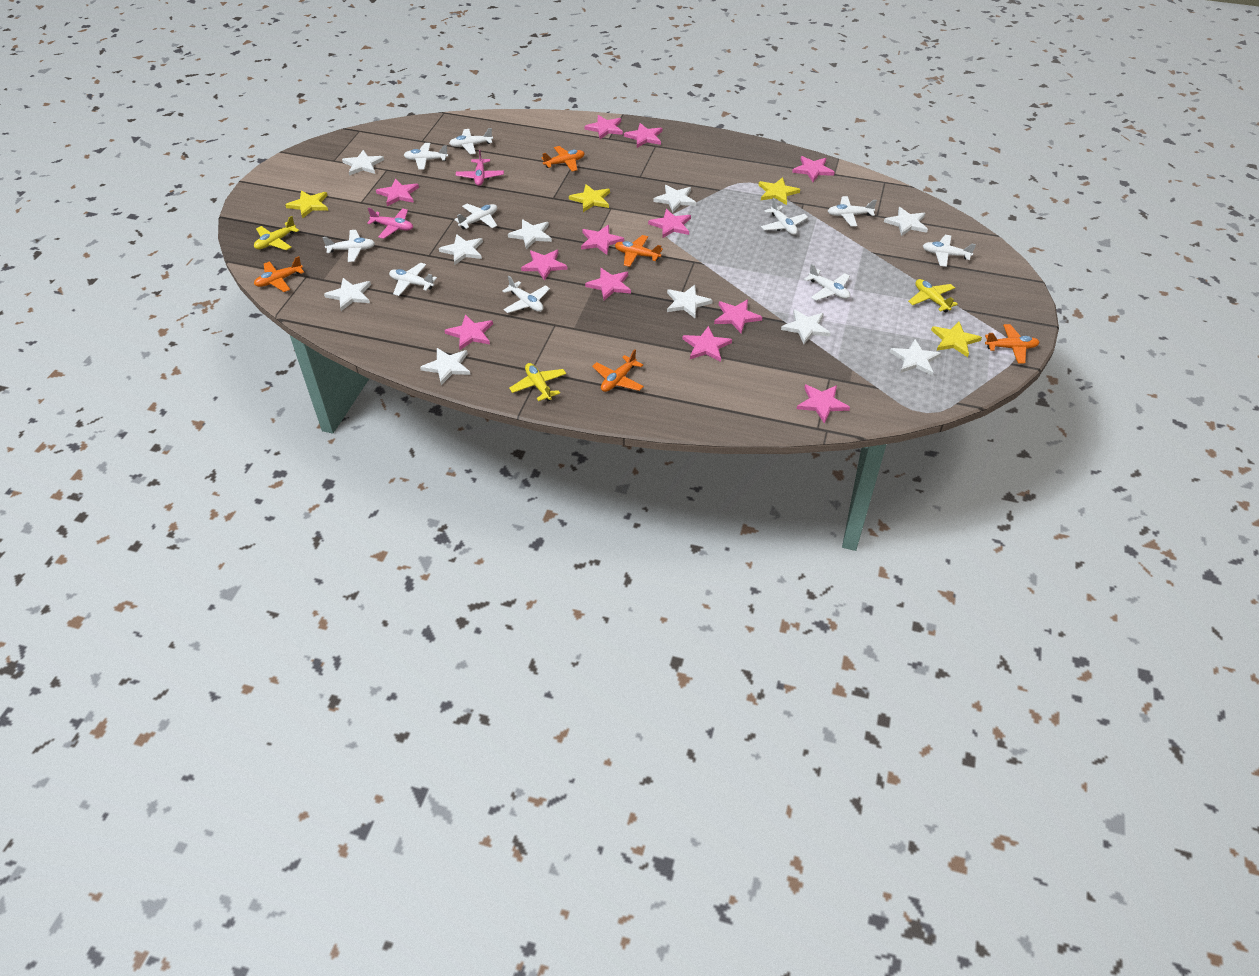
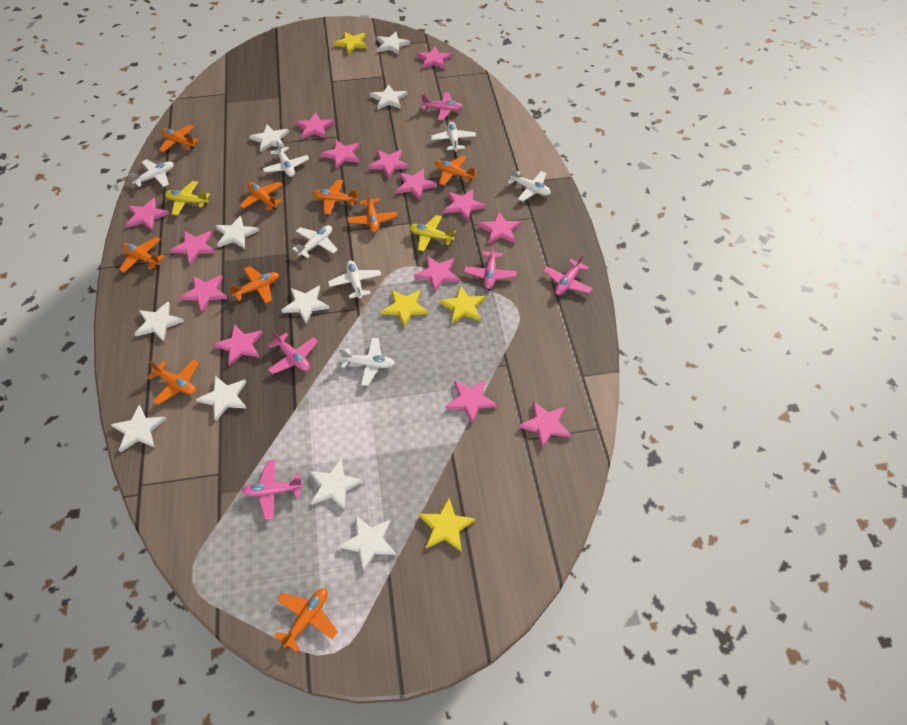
orange plane: 5 -> 9
pink plane: 2 -> 5
pink star: 12 -> 14
white plane: 10 -> 7
yellow plane: 3 -> 2

